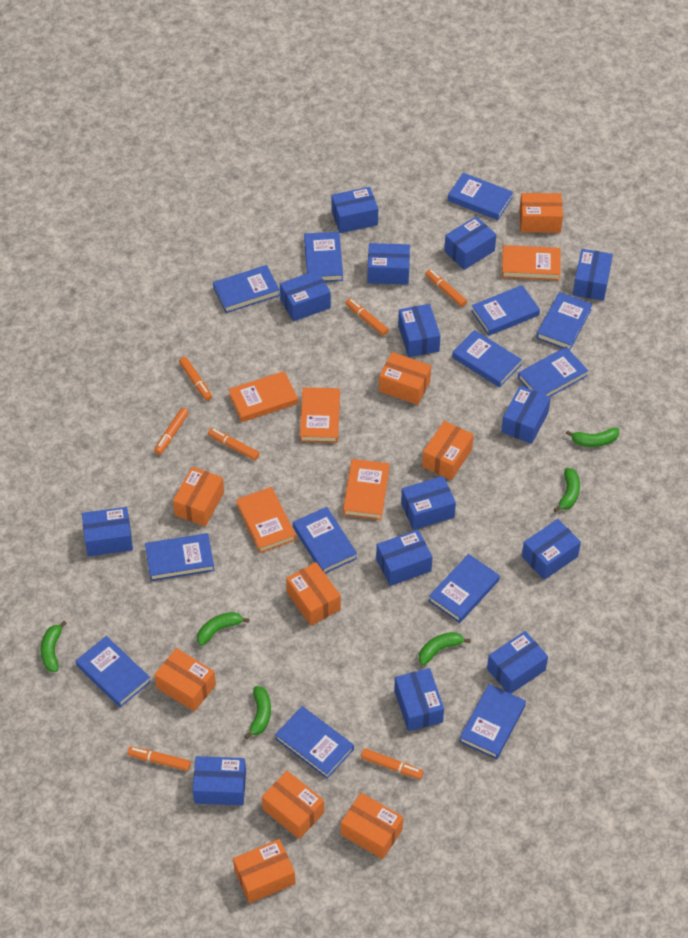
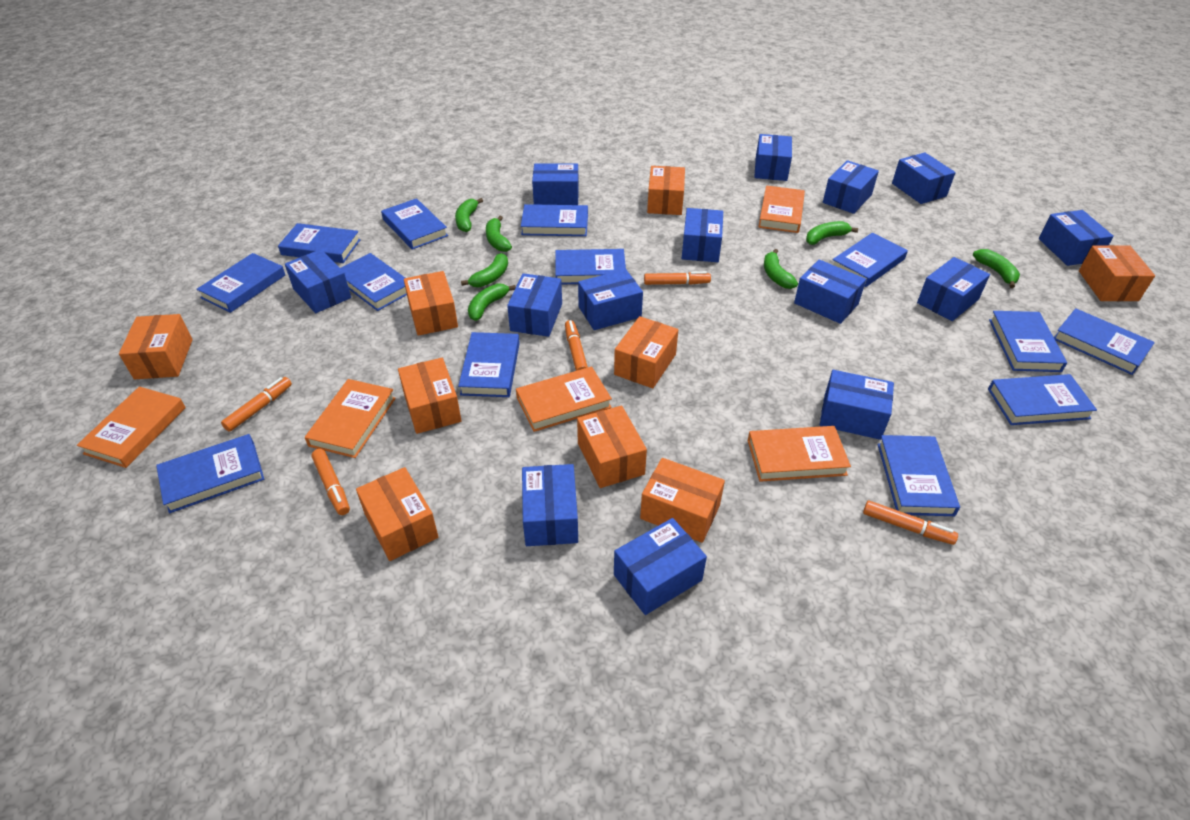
green banana: 6 -> 7
orange marker: 7 -> 5

